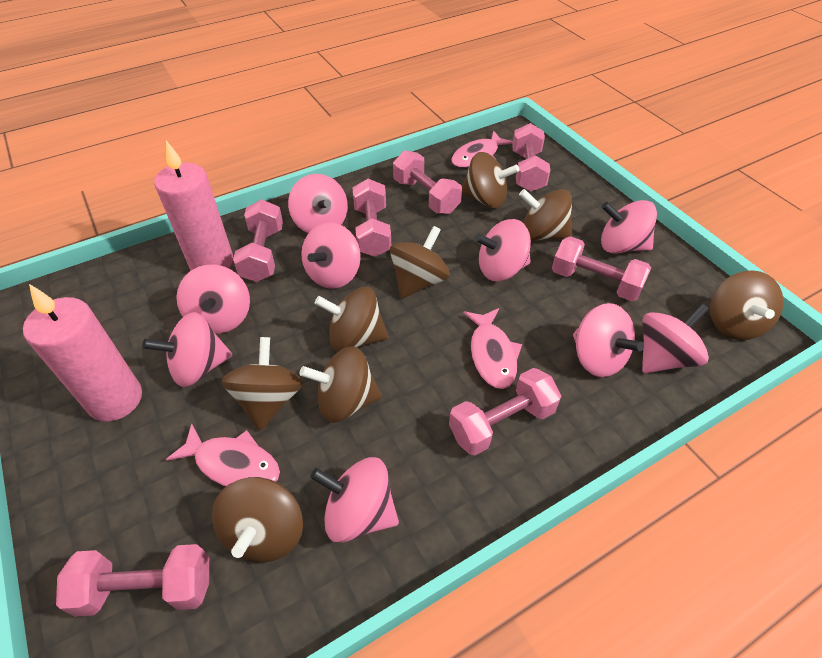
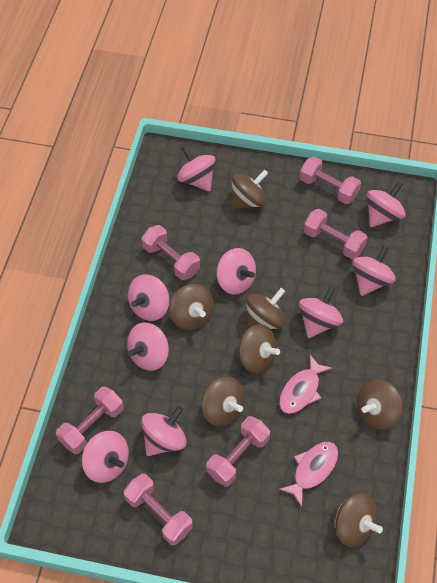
brown spinning top: 8 -> 7
pink candle: 2 -> 0
pink dumbbell: 7 -> 6
pink fish: 3 -> 2

